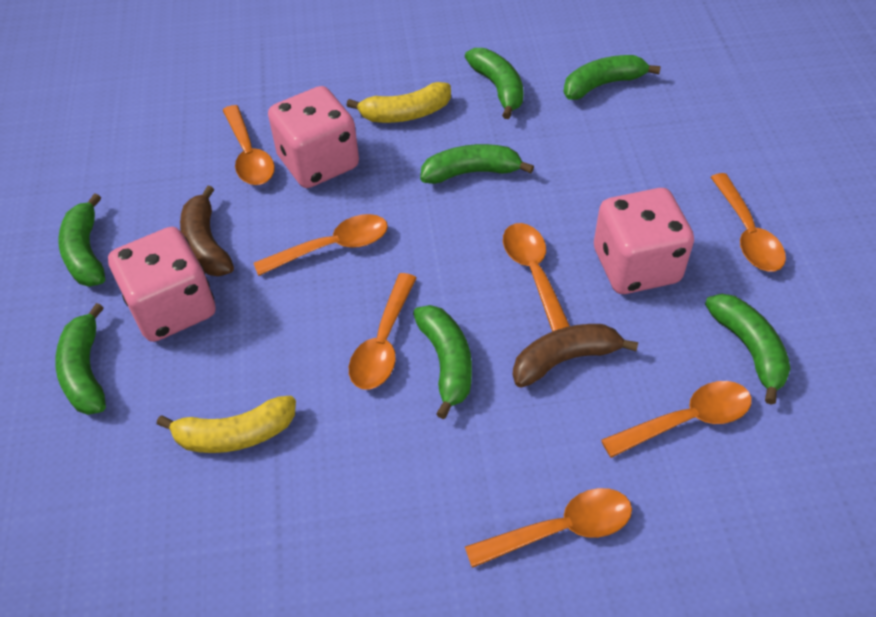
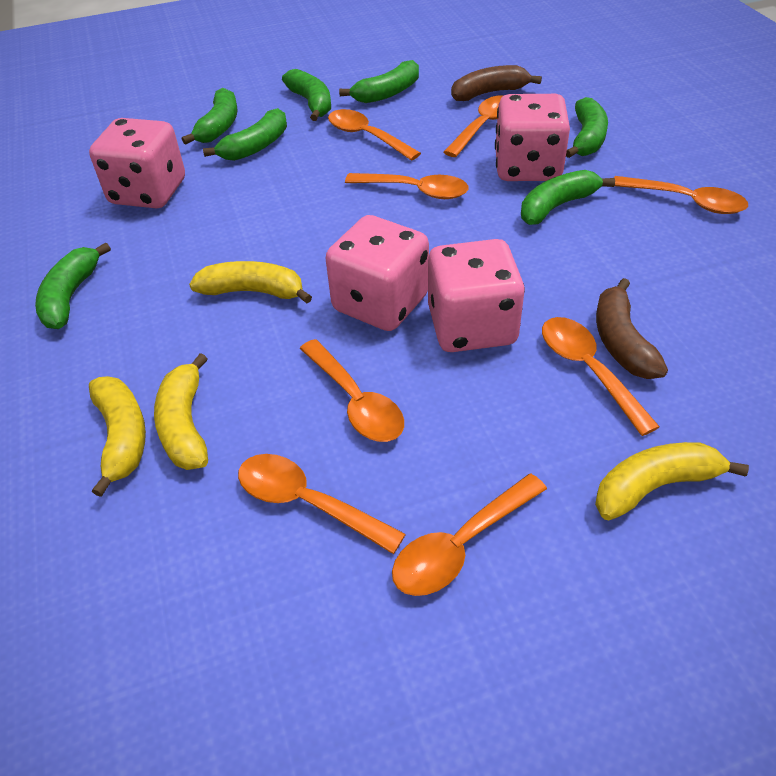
orange spoon: 7 -> 8
pink dice: 3 -> 4
yellow banana: 2 -> 4

